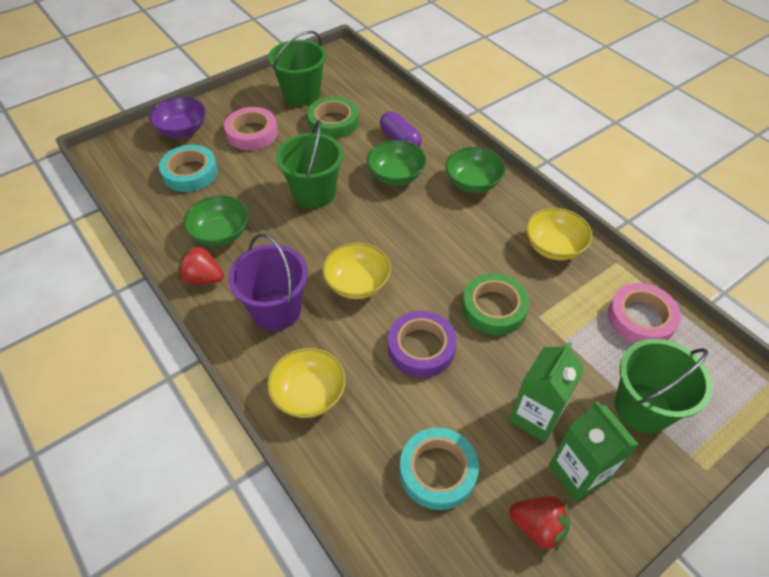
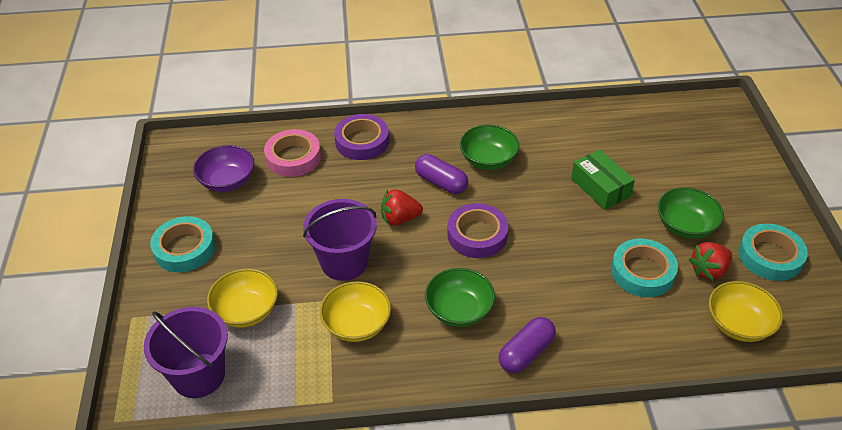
green box: 0 -> 1
green bucket: 3 -> 0
green carton: 2 -> 0
green tape: 2 -> 0
pink tape: 2 -> 1
purple bucket: 1 -> 2
purple capsule: 1 -> 2
purple tape: 1 -> 2
turquoise tape: 2 -> 3

